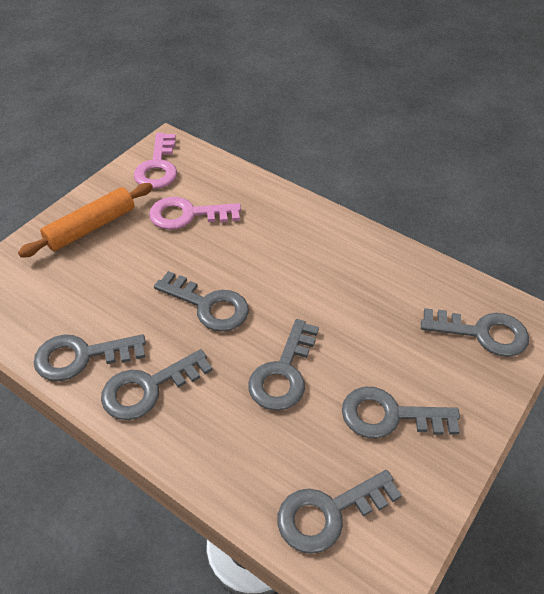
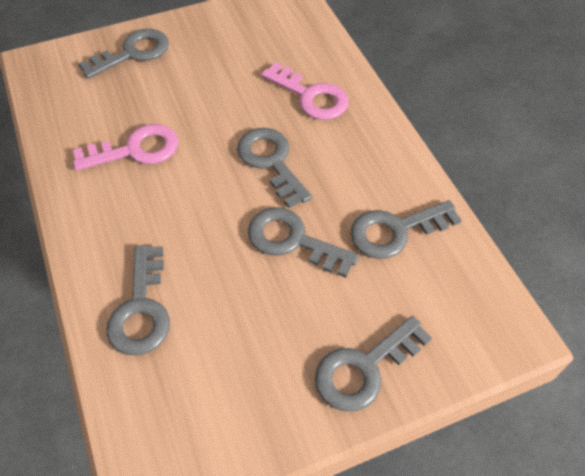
grey key: 7 -> 6
orange rolling pin: 1 -> 0

